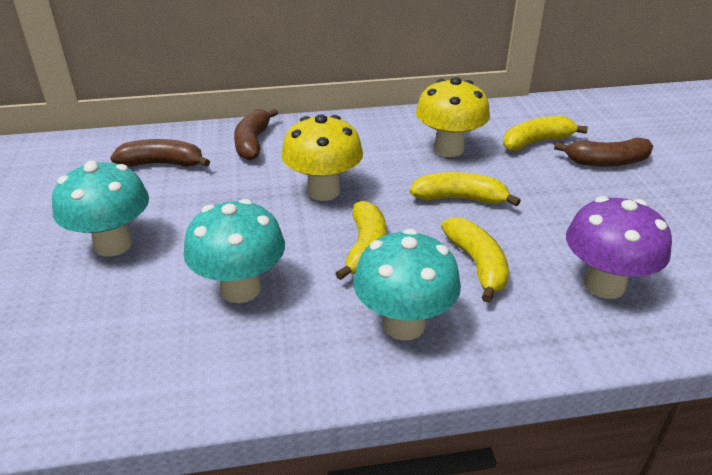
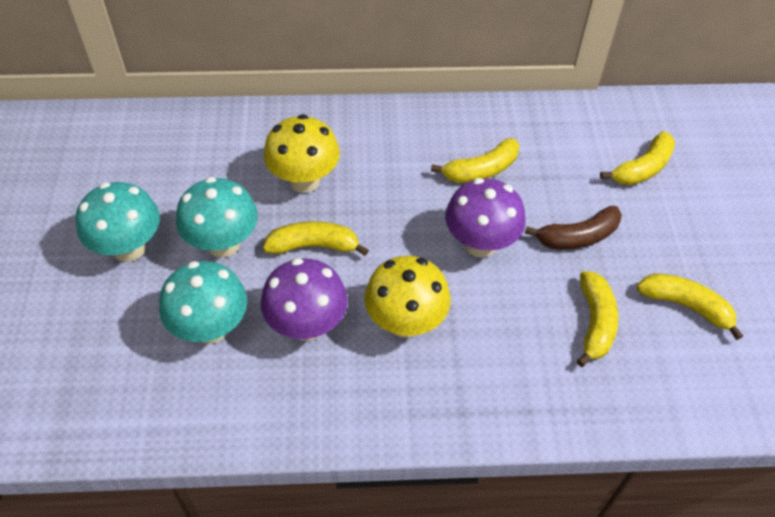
brown banana: 3 -> 1
purple mushroom: 1 -> 2
yellow banana: 4 -> 5

